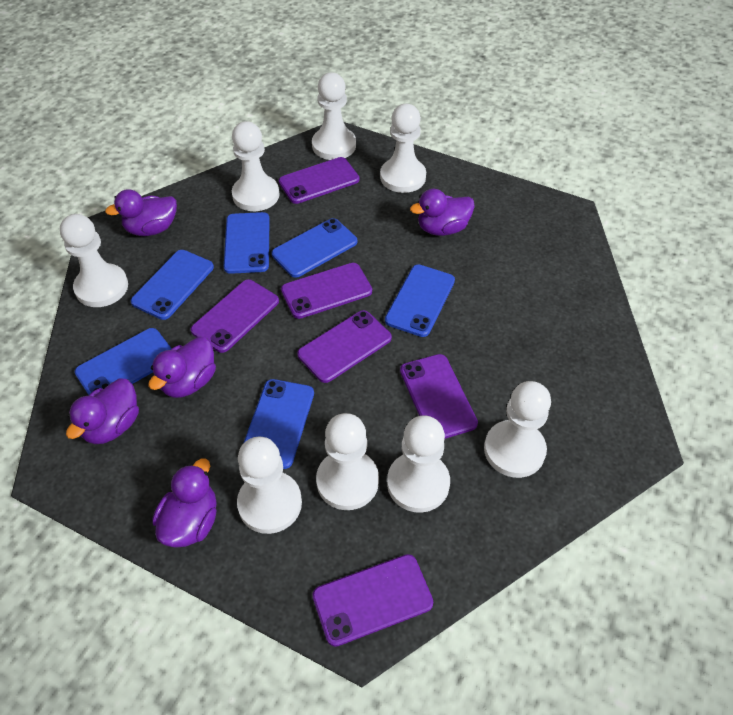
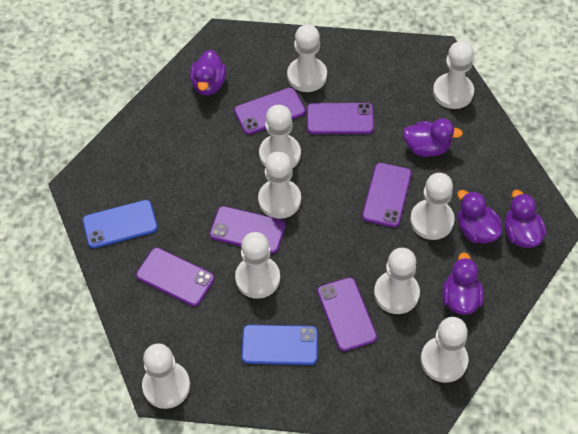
blue phone: 6 -> 2
white pawn: 8 -> 9

